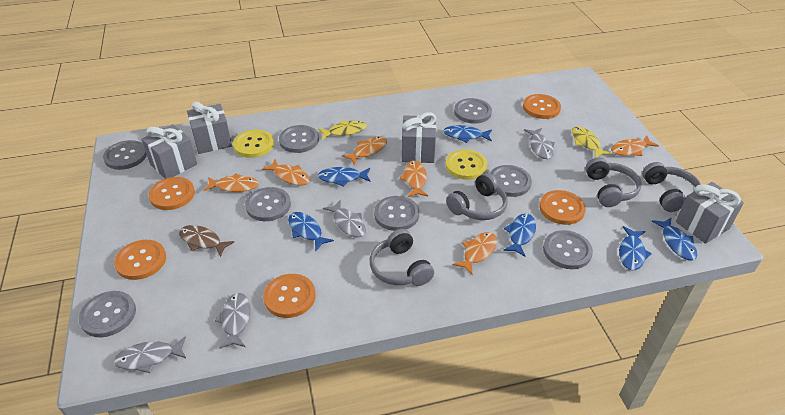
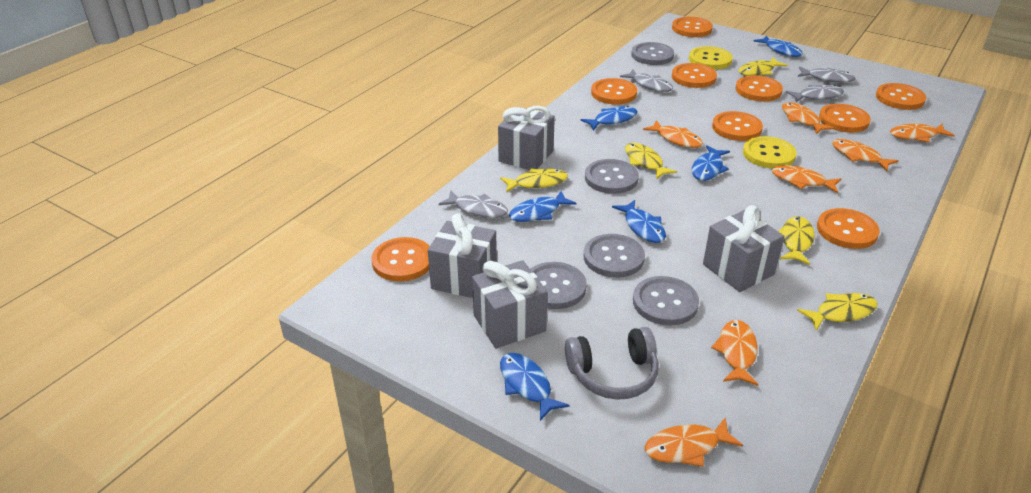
brown fish: 1 -> 0
grey button: 8 -> 5
grey headphones: 4 -> 1
orange button: 5 -> 9
orange fish: 6 -> 7
yellow fish: 2 -> 5

